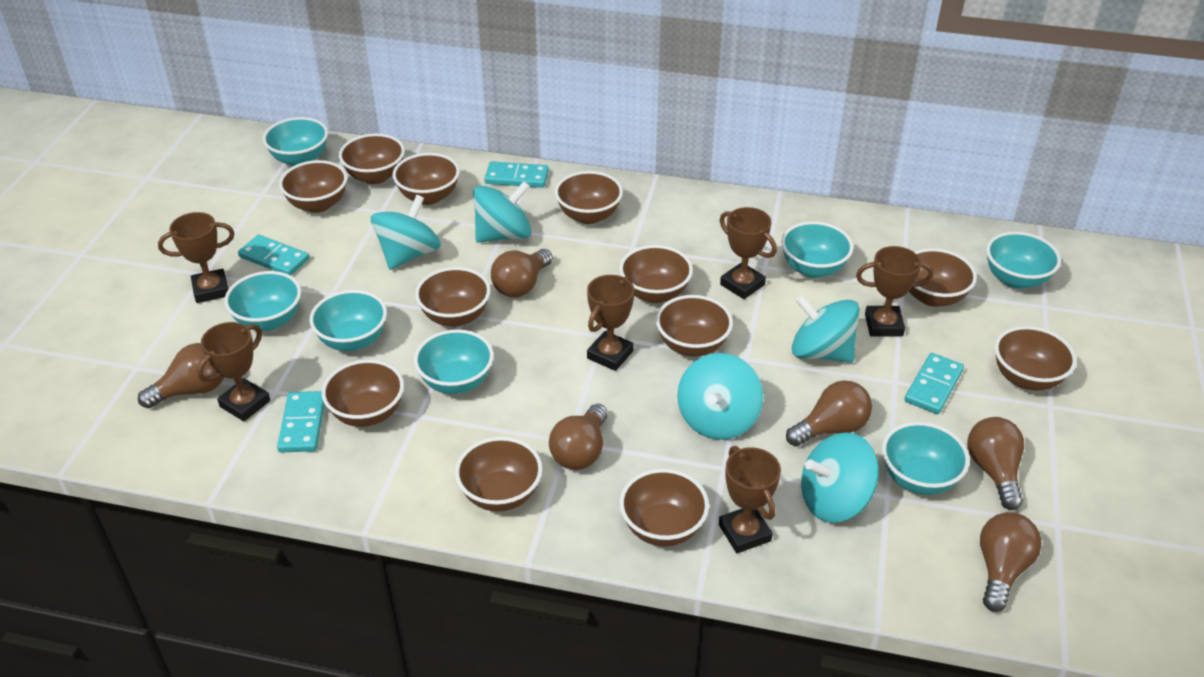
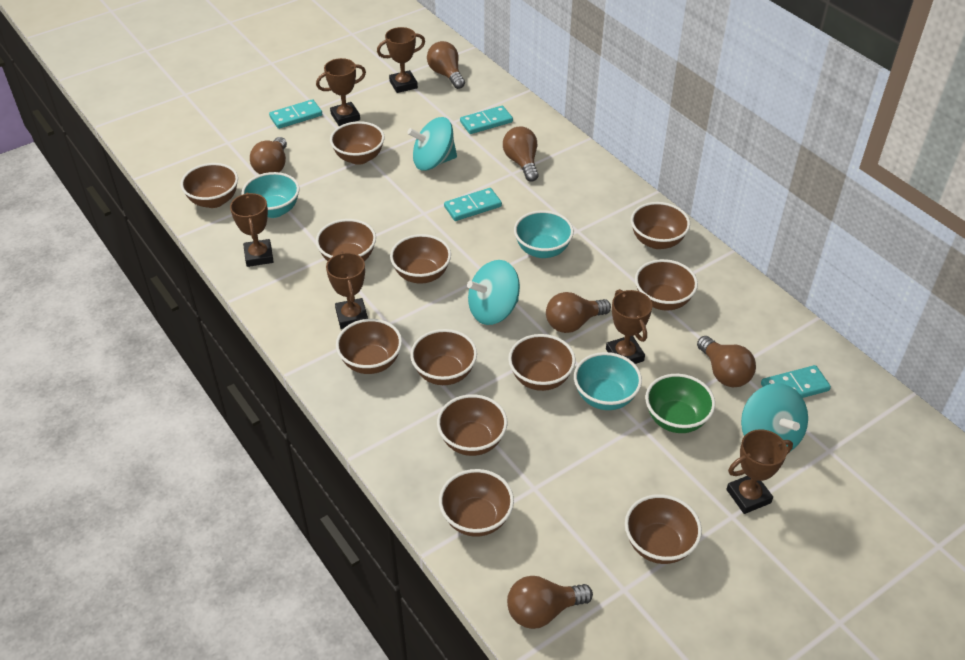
green bowl: 0 -> 1
turquoise bowl: 7 -> 3
turquoise spinning top: 5 -> 3

